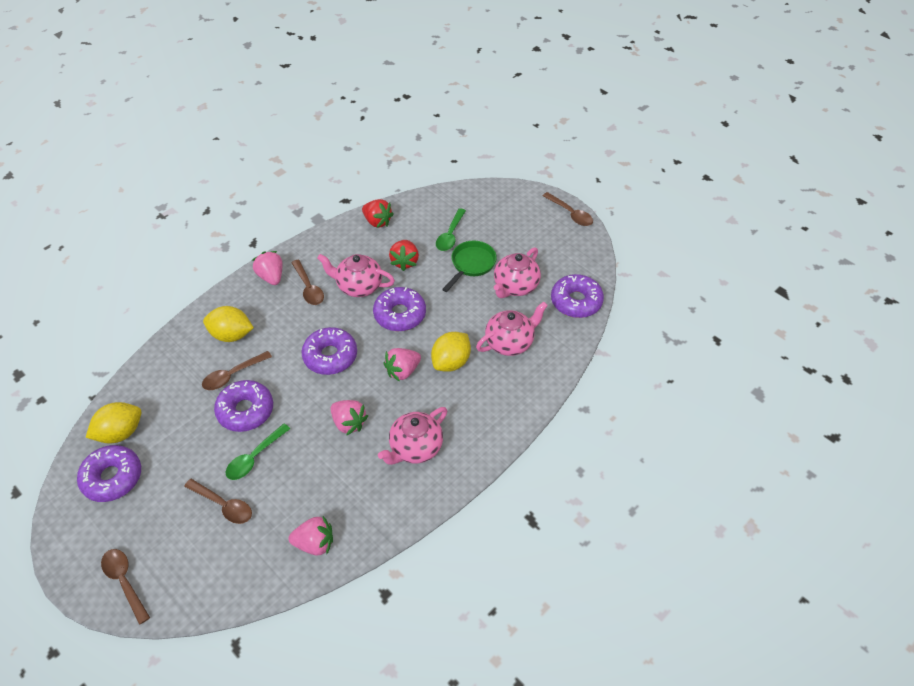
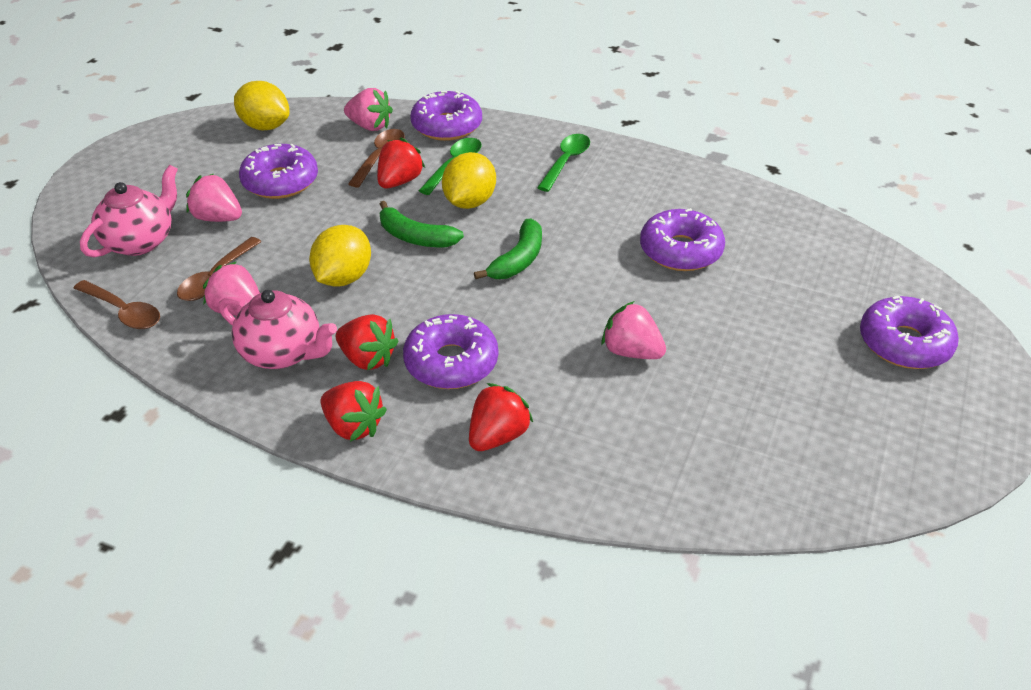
brown spoon: 5 -> 3
green banana: 0 -> 2
green pan: 1 -> 0
pink teapot: 4 -> 2
red strawberry: 2 -> 4

